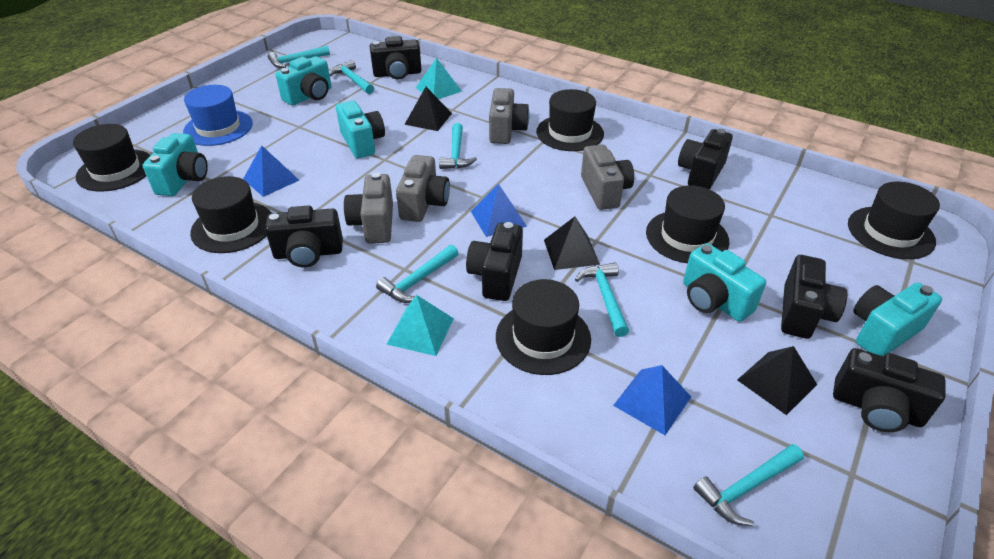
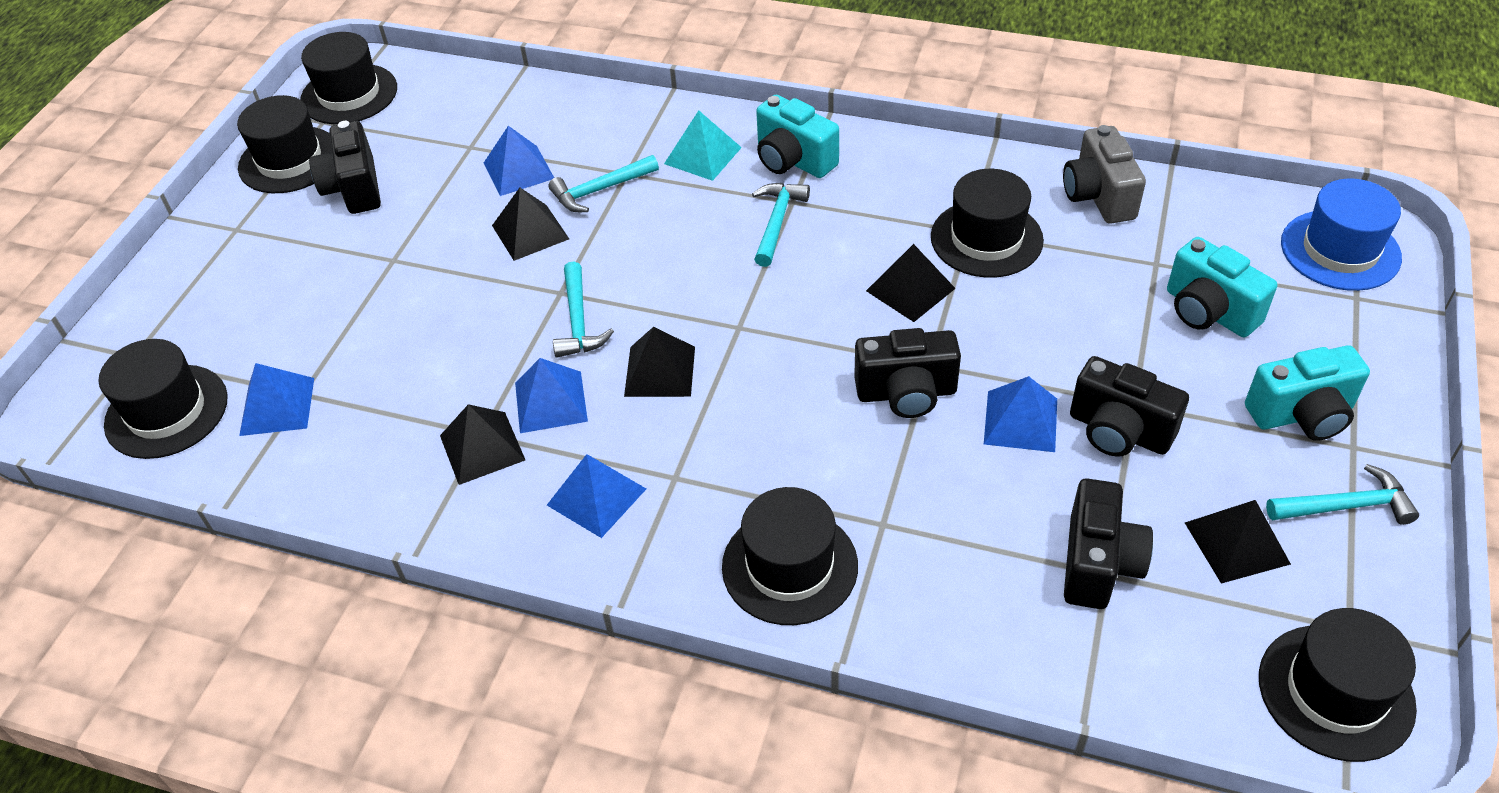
black camera: 6 -> 4
black pyramid: 3 -> 5
blue pyramid: 3 -> 5
grey camera: 4 -> 1
turquoise camera: 5 -> 3
turquoise hammer: 6 -> 4
turquoise pyramid: 2 -> 1

